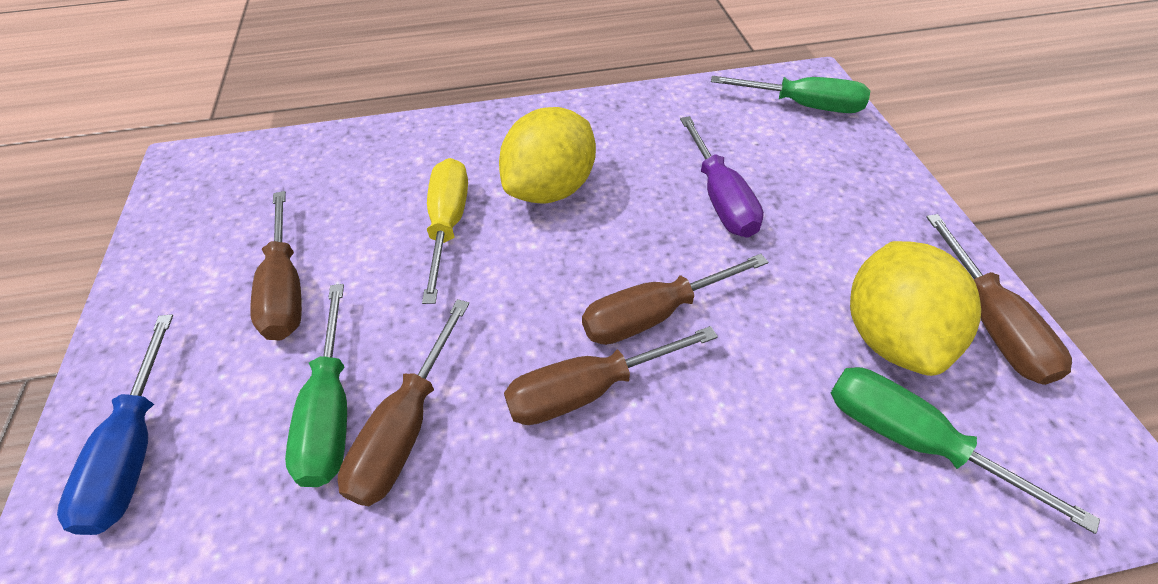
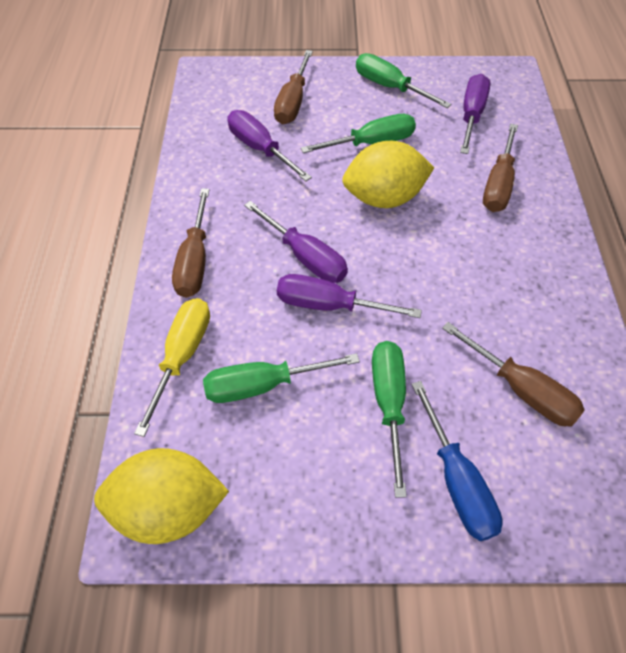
brown screwdriver: 5 -> 4
green screwdriver: 3 -> 4
purple screwdriver: 1 -> 4

